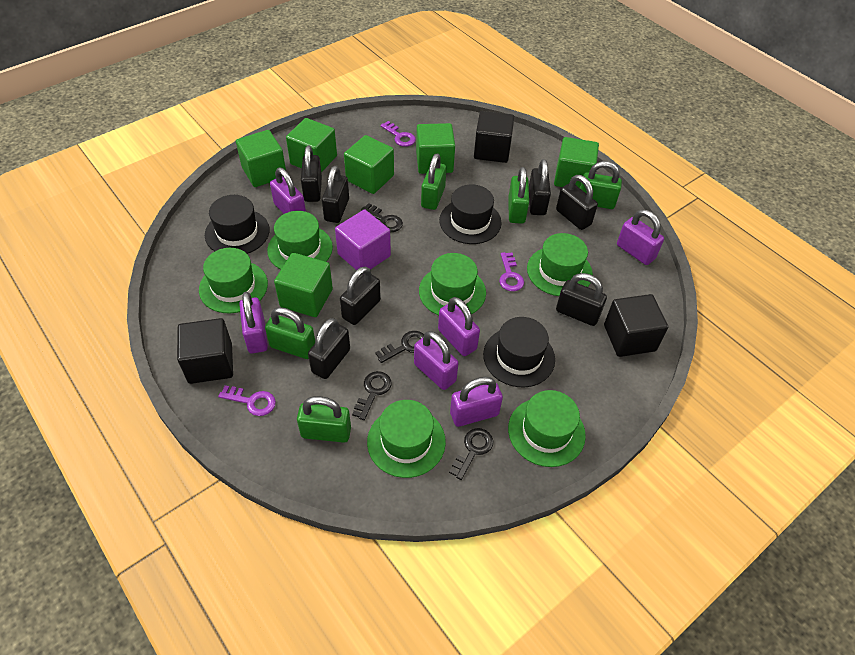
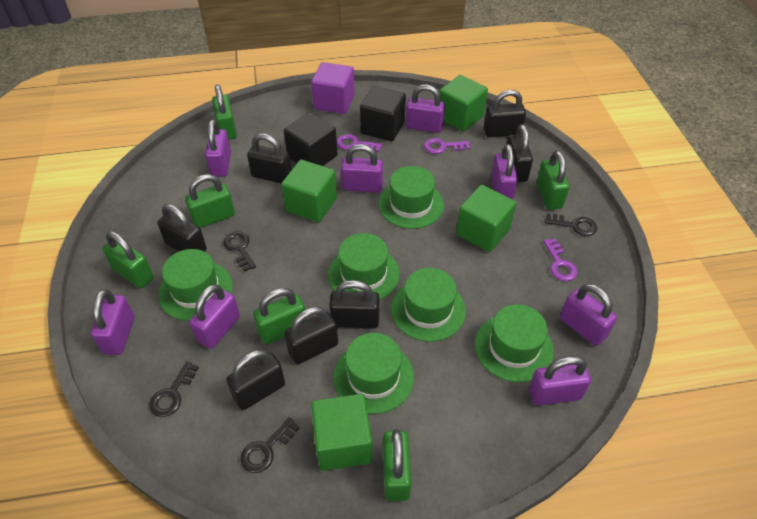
black cube: 3 -> 2
black hat: 3 -> 0
green cube: 6 -> 4
green padlock: 5 -> 6
purple padlock: 6 -> 8

